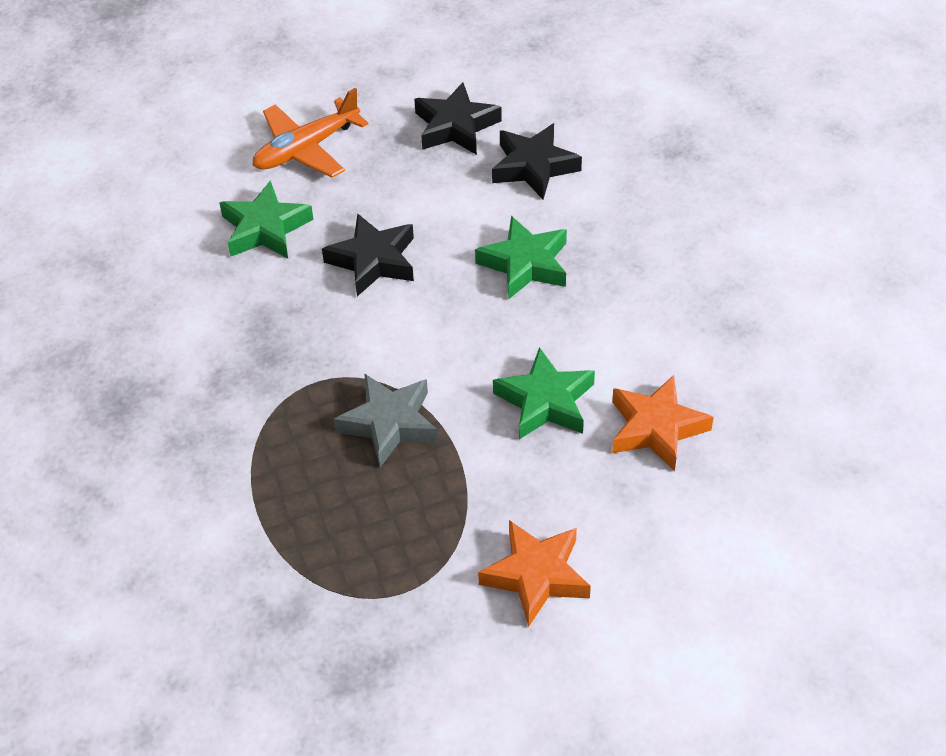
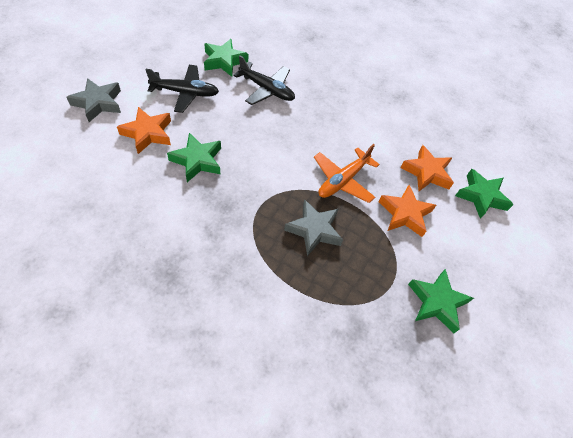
black plane: 0 -> 2
black star: 3 -> 0
green star: 3 -> 4
grey star: 1 -> 2
orange star: 2 -> 3

